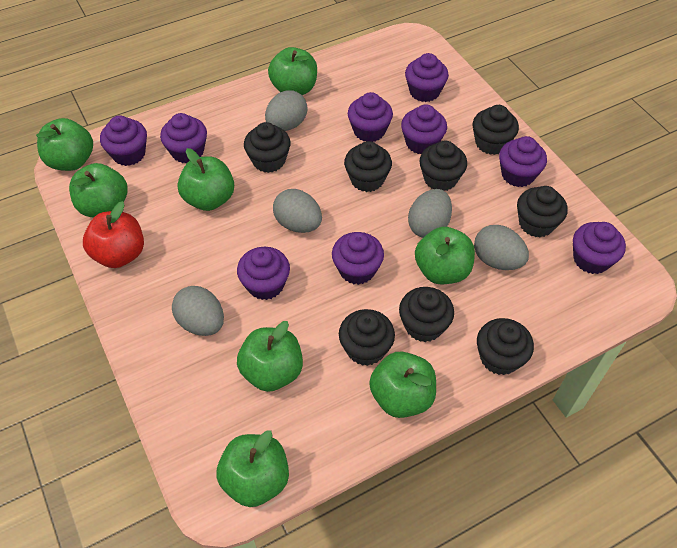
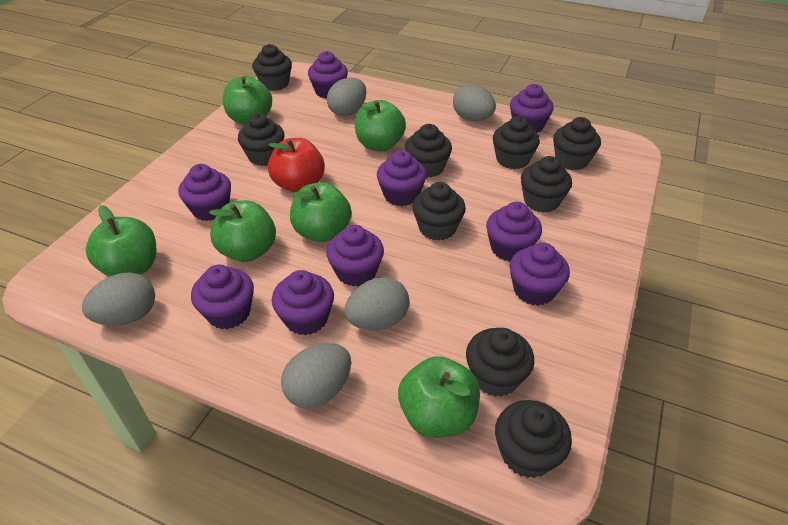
black cupcake: 8 -> 9
green apple: 8 -> 6

